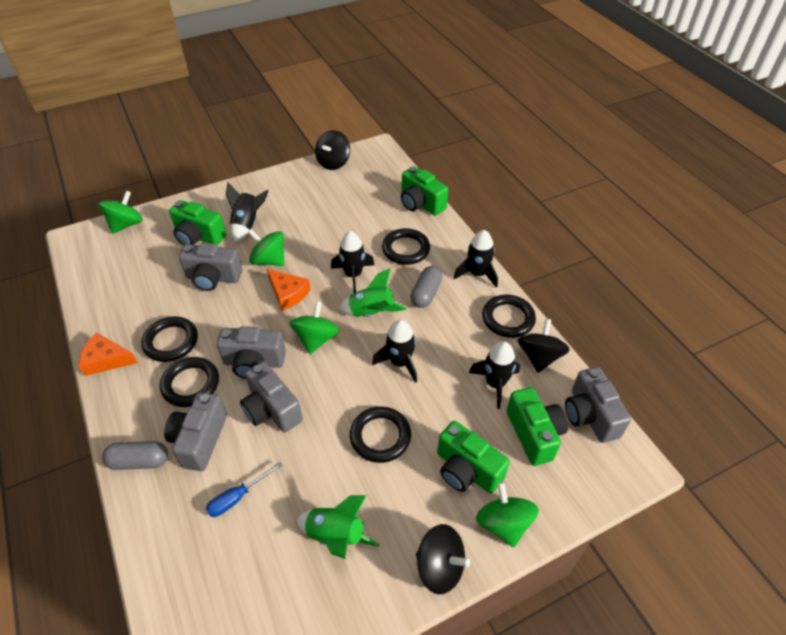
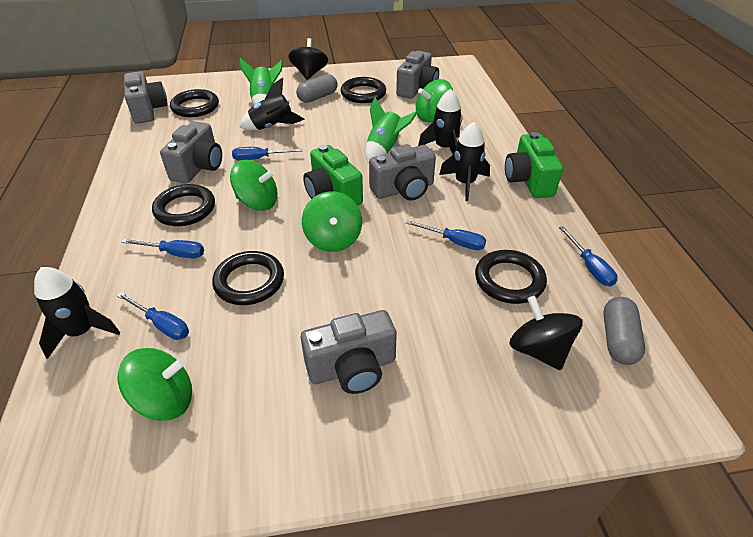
black rocket: 5 -> 4
black spinning top: 3 -> 2
blue screwdriver: 1 -> 5
green camera: 4 -> 2
orange cheese: 2 -> 0

